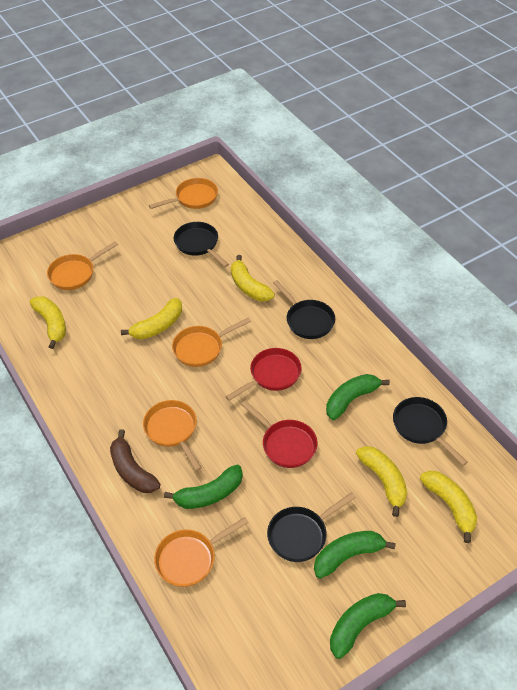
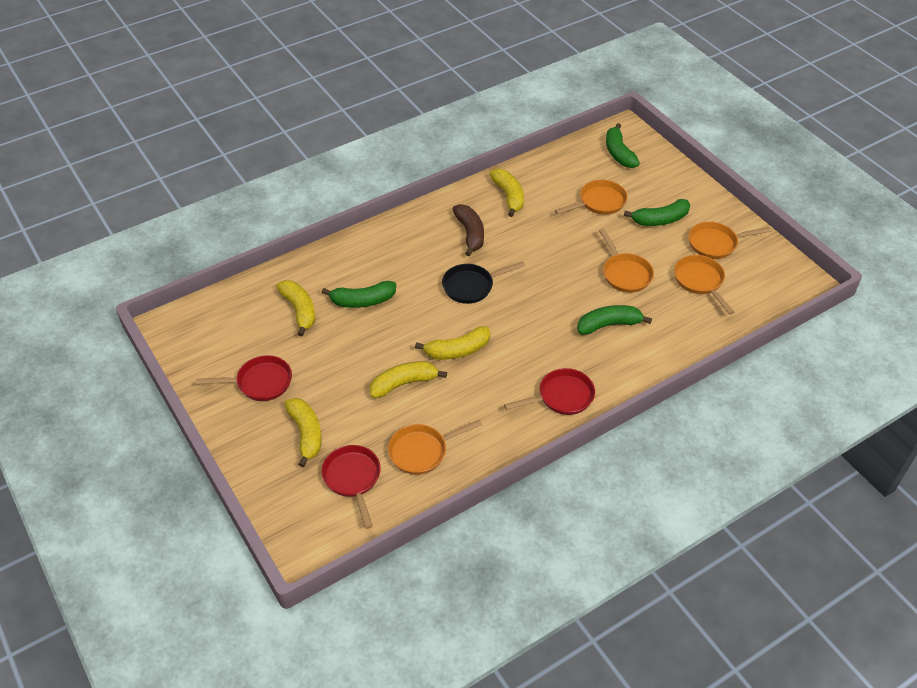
black pan: 4 -> 1
red pan: 2 -> 3

